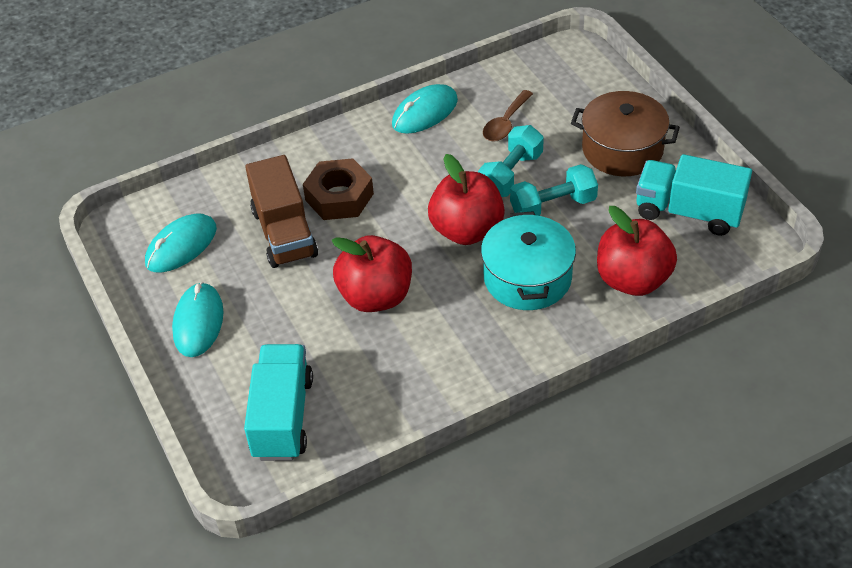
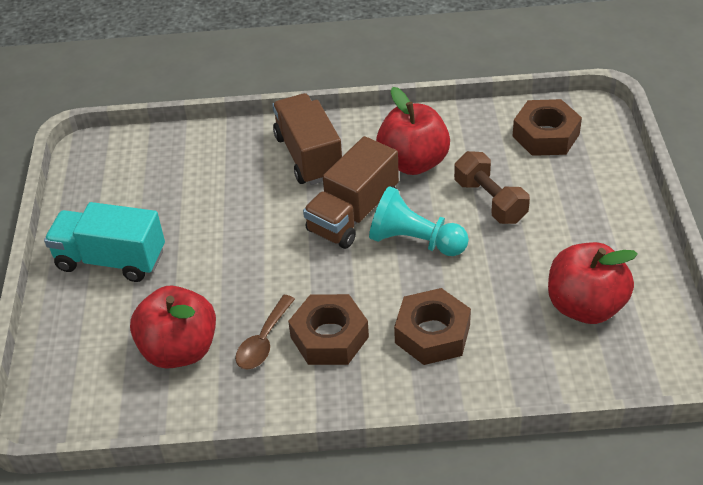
brown dumbbell: 0 -> 1
brown nut: 1 -> 3
brown pot: 1 -> 0
brown truck: 1 -> 2
turquoise dumbbell: 2 -> 0
turquoise mouse: 3 -> 0
turquoise pawn: 0 -> 1
turquoise pot: 1 -> 0
turquoise truck: 2 -> 1

